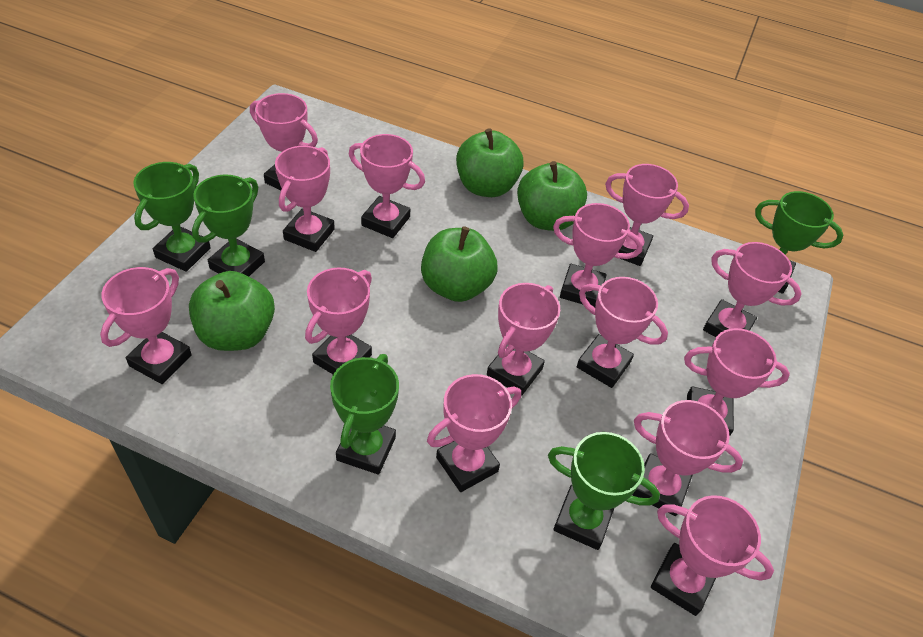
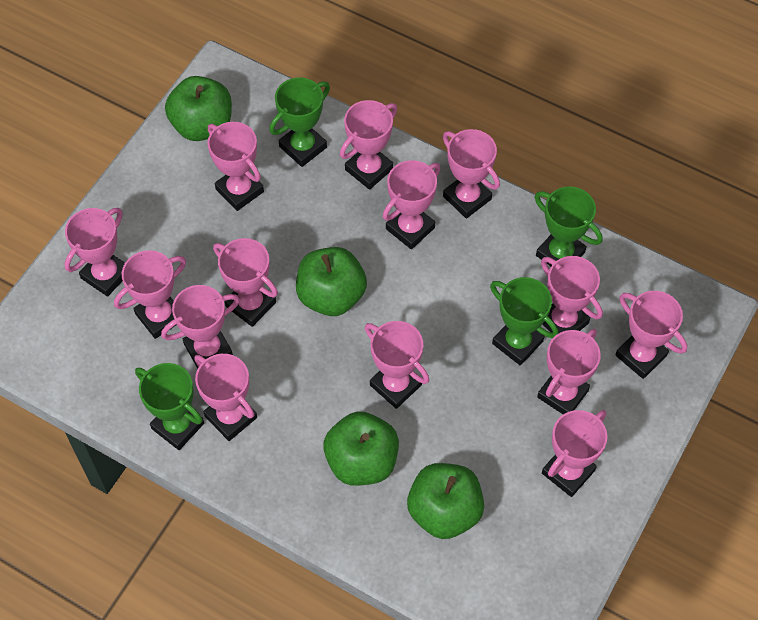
green trophy: 5 -> 4

